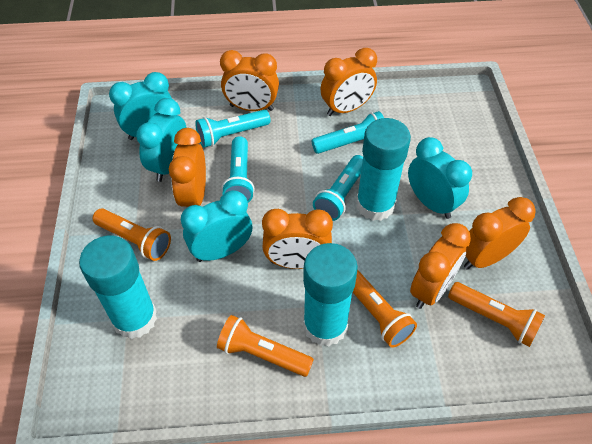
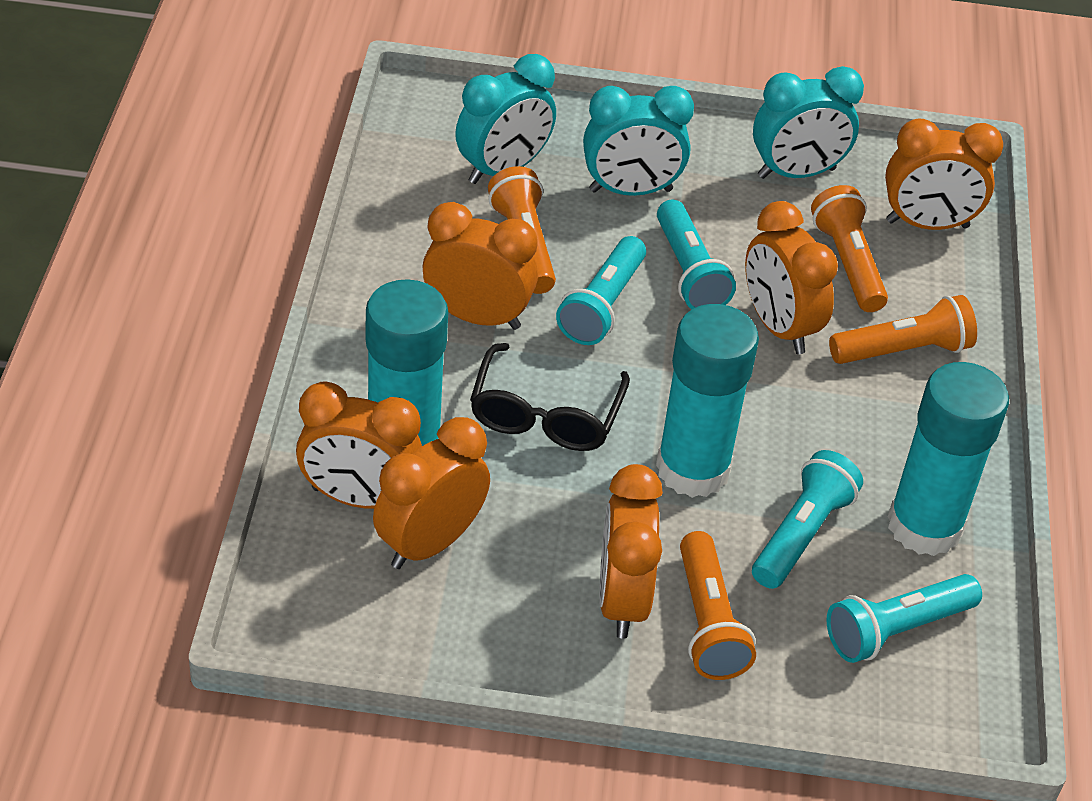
black glasses: 0 -> 1
turquoise clock: 4 -> 3

